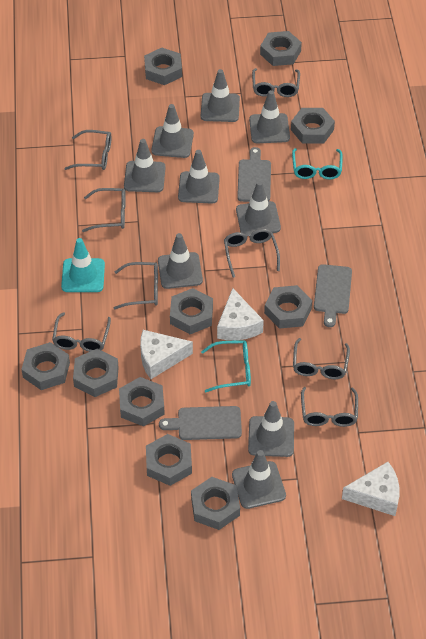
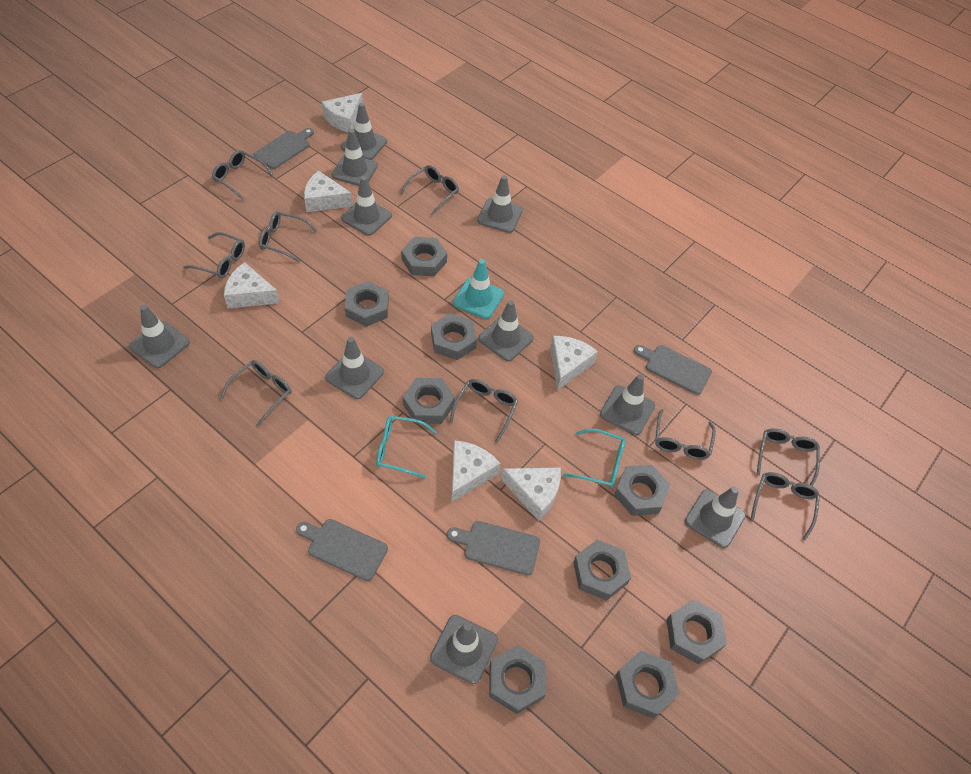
grey cutting board: 3 -> 4
grey glasses: 8 -> 9
grey nut: 10 -> 9
grey traffic cone: 9 -> 10
white cheese: 3 -> 6

